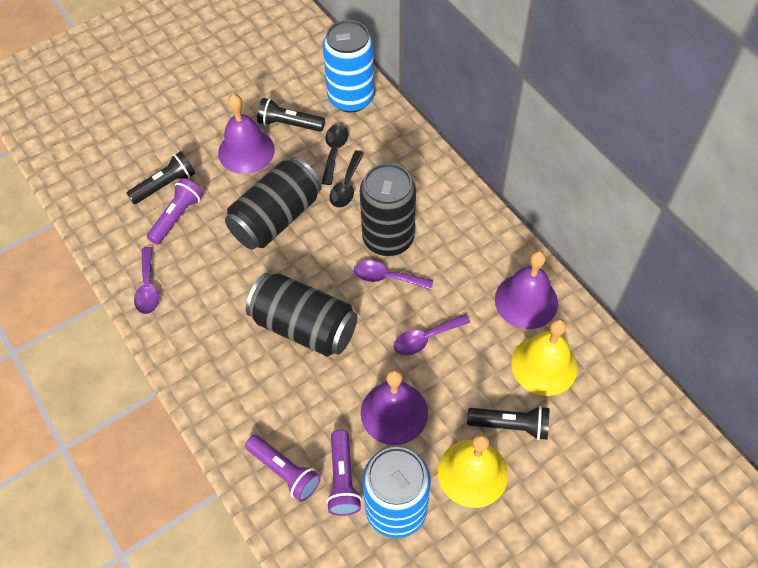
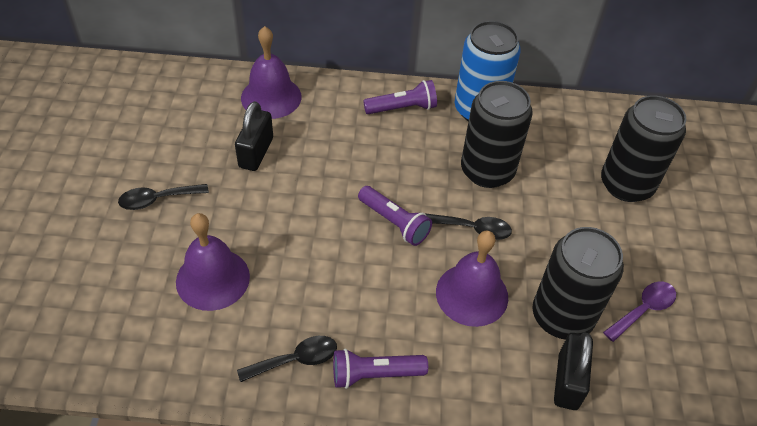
black flashlight: 3 -> 0
black padlock: 0 -> 2
black spoon: 2 -> 3
blue can: 2 -> 1
purple spoon: 3 -> 1
yellow bell: 2 -> 0

